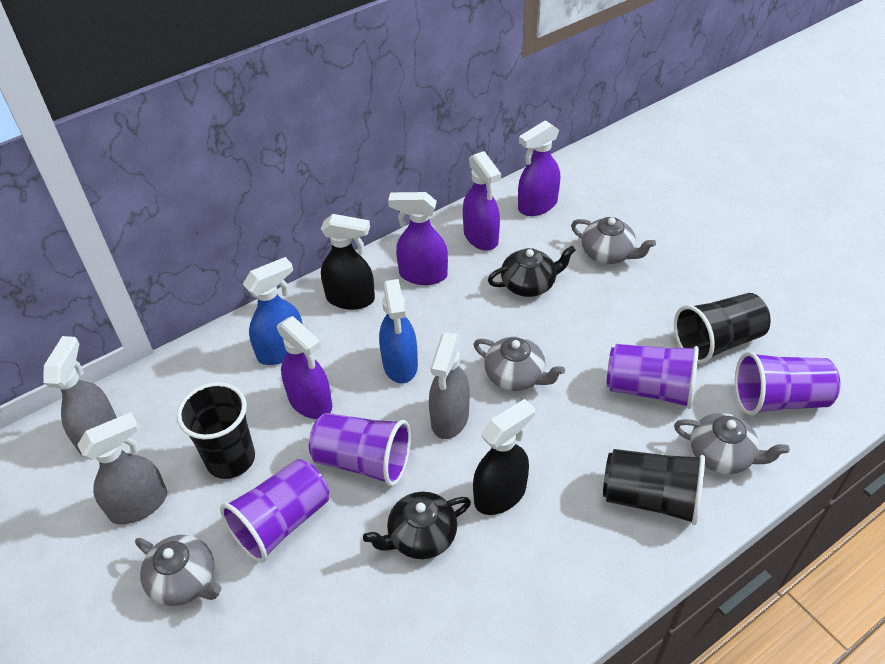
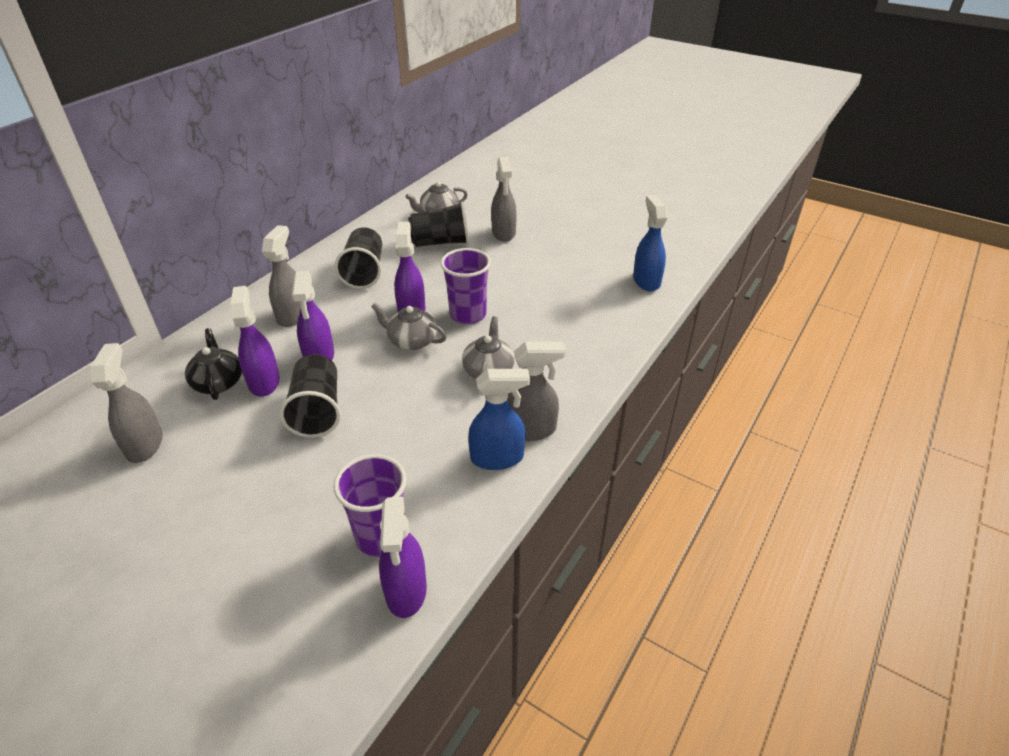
black spray bottle: 2 -> 0
black teapot: 2 -> 1
grey spray bottle: 3 -> 4
grey teapot: 4 -> 3
purple cup: 4 -> 2

